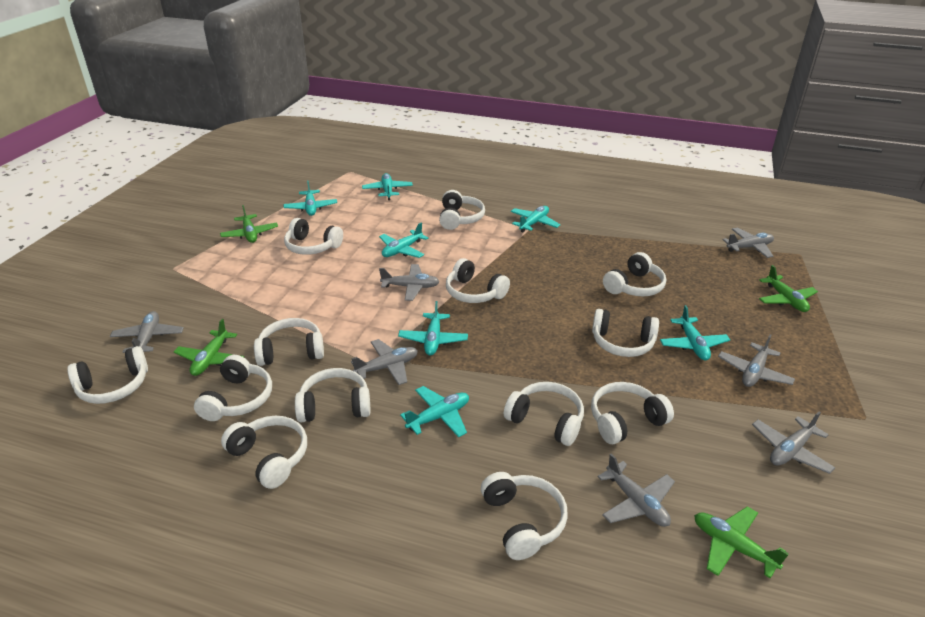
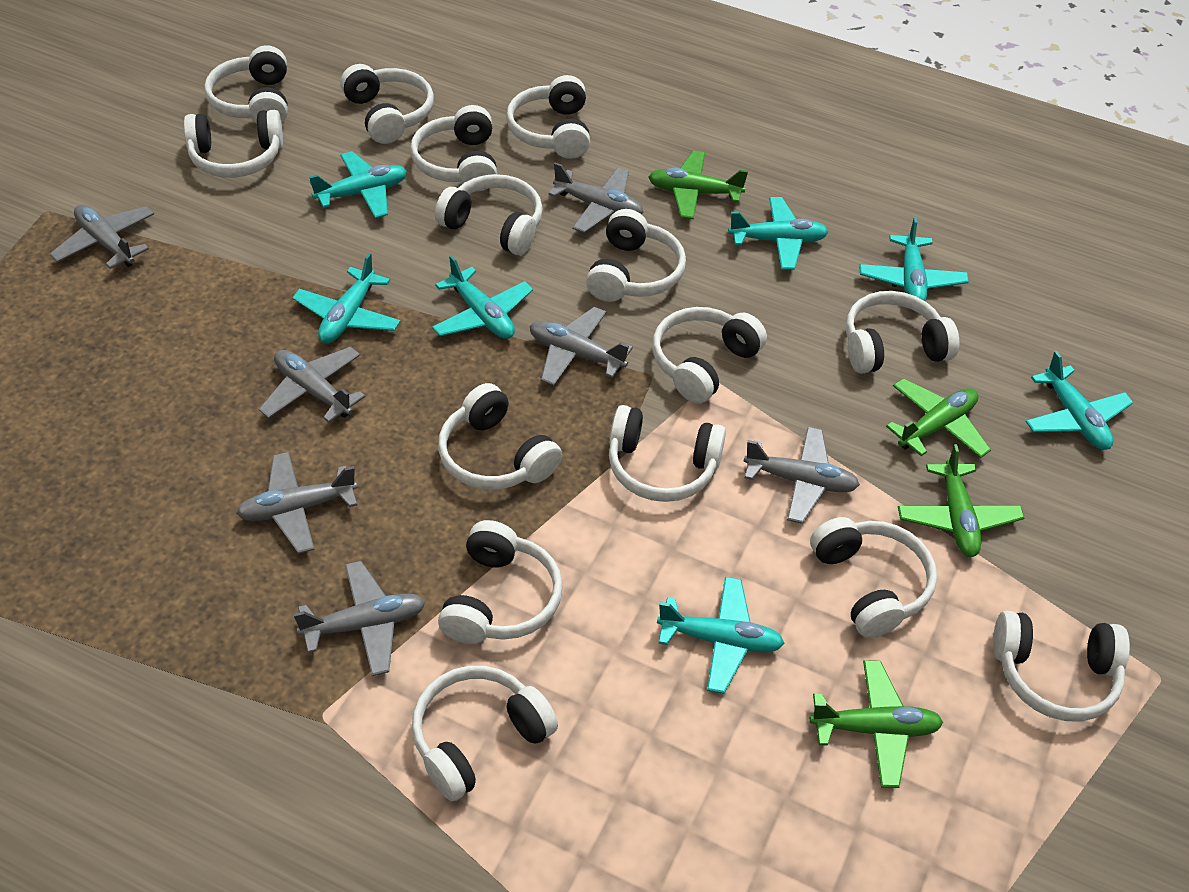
white headphones: 13 -> 15

